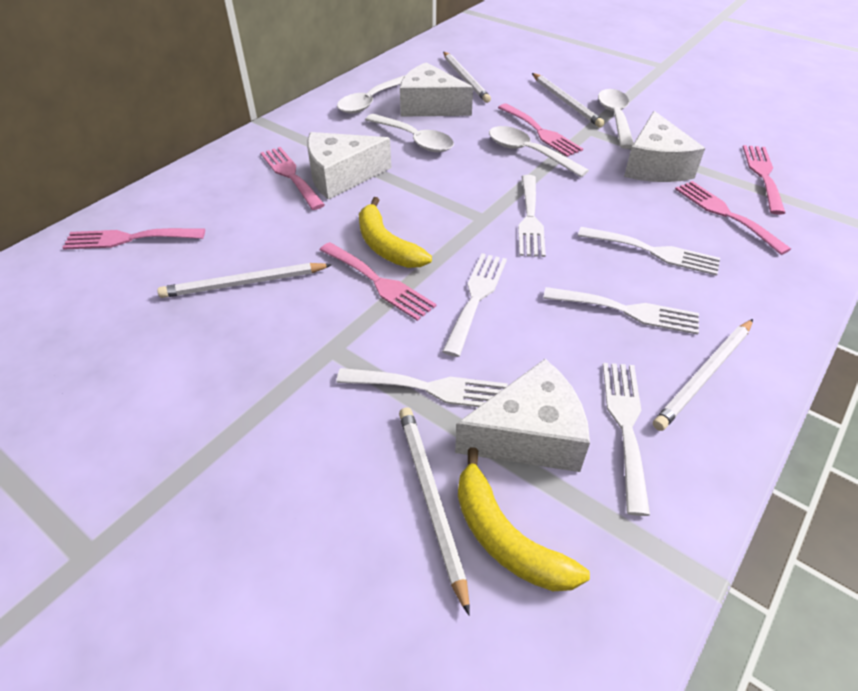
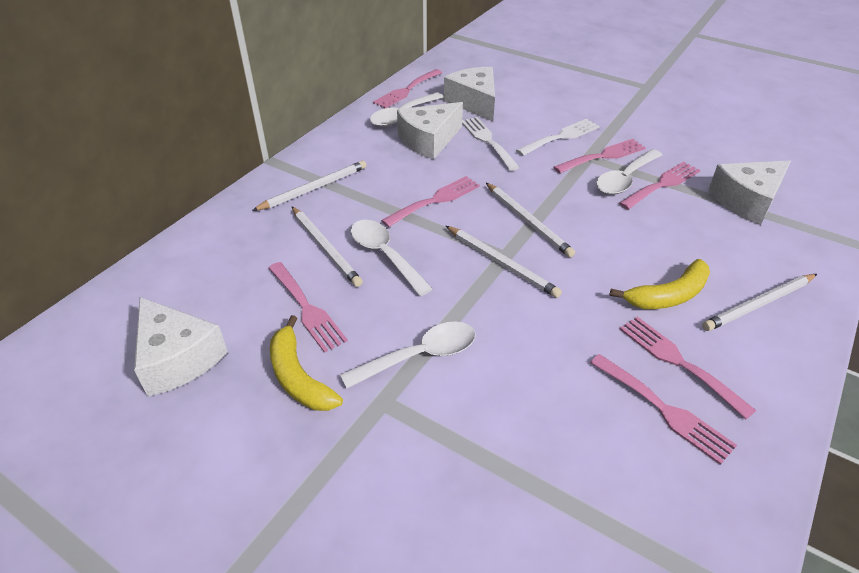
pink fork: 6 -> 7
white fork: 6 -> 2

